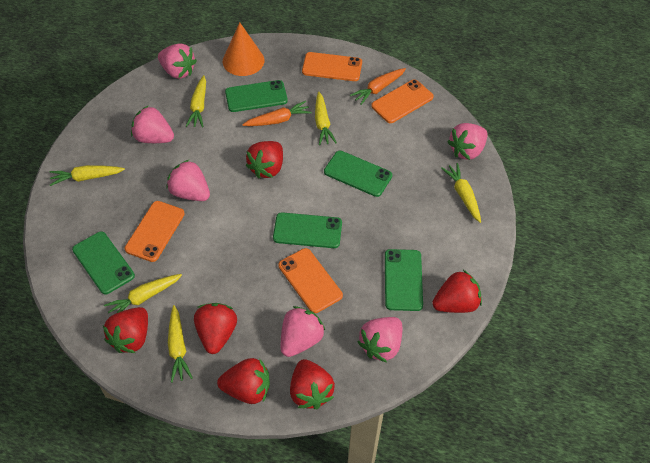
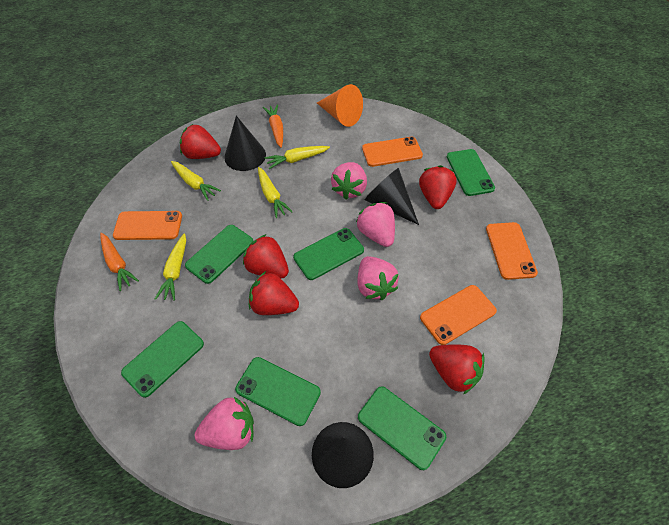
black cone: 0 -> 3
green phone: 5 -> 6
pink strawberry: 6 -> 4
red strawberry: 6 -> 5
yellow carrot: 6 -> 4

